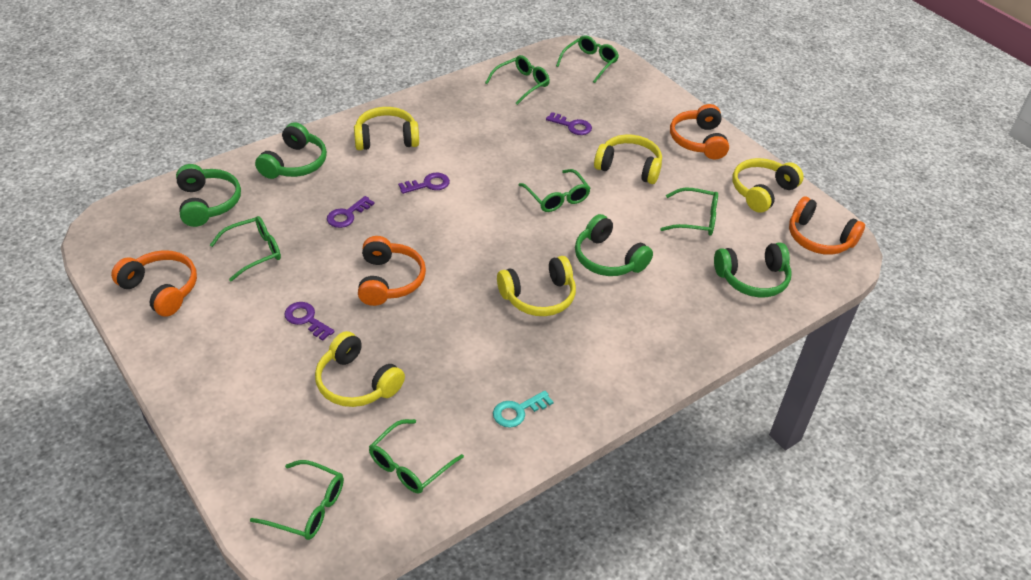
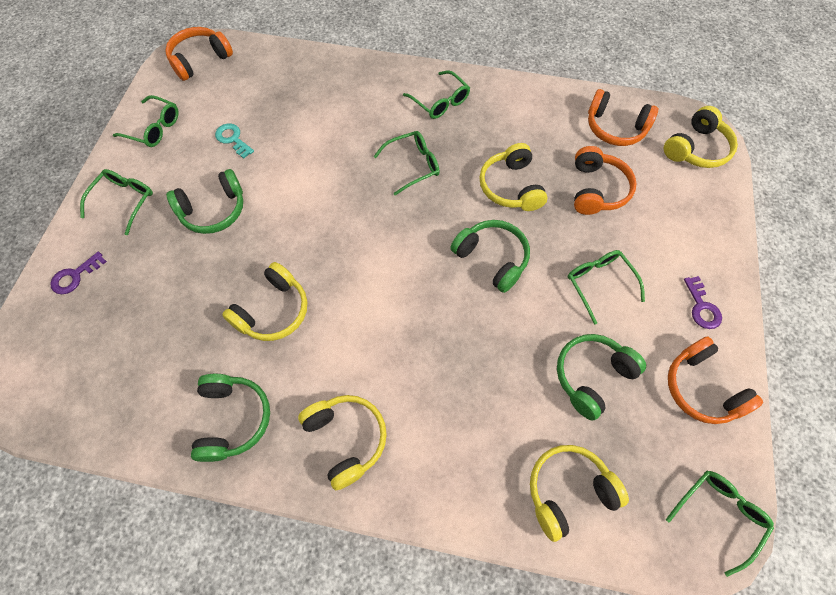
green glasses: 7 -> 6
purple key: 4 -> 2

